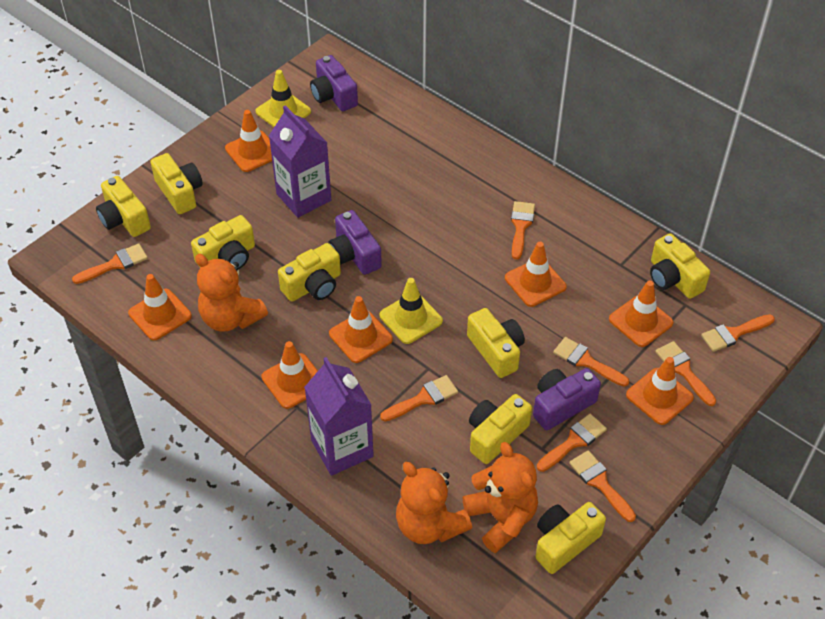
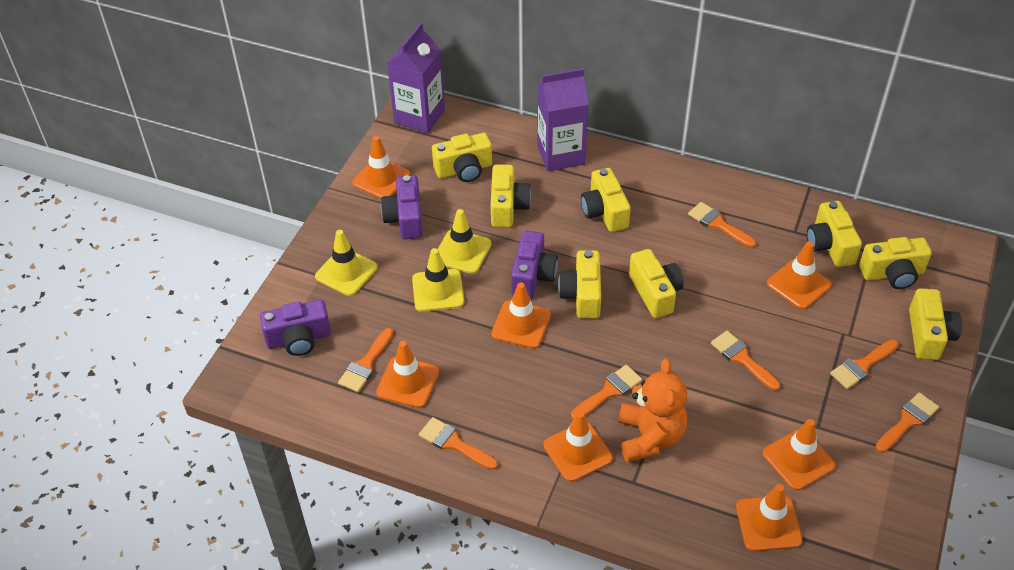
orange brush: 8 -> 7
orange teddy bear: 3 -> 1
yellow traffic cone: 2 -> 3

